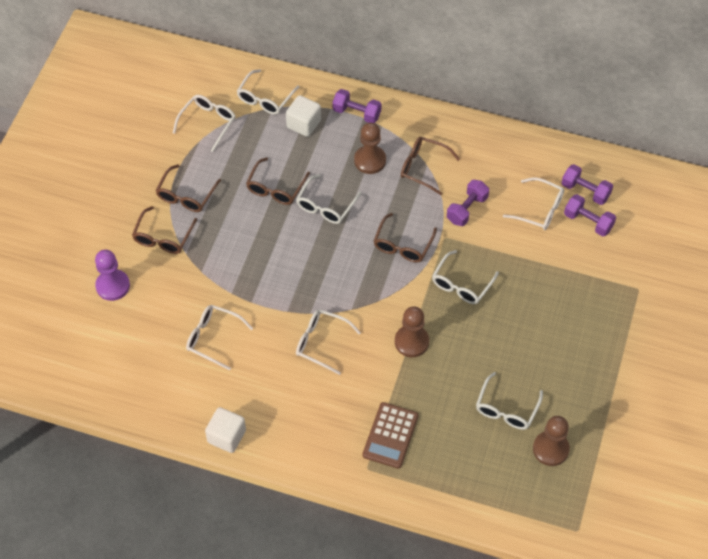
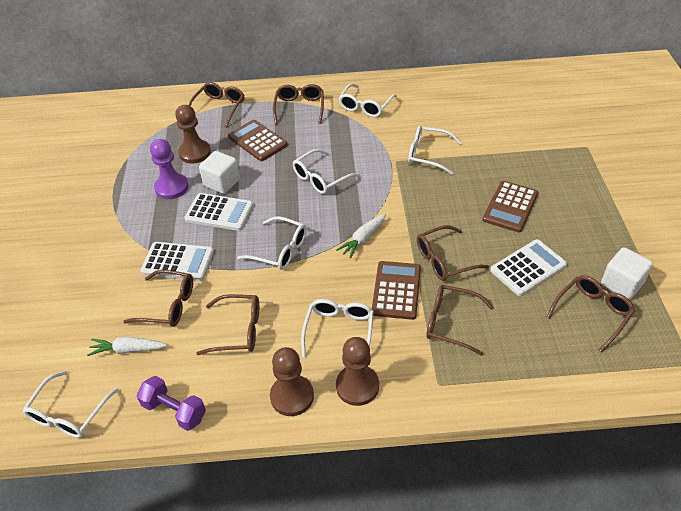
brown calculator: 1 -> 3
brown glasses: 5 -> 7
purple dumbbell: 4 -> 1
white calculator: 0 -> 3
white carrot: 0 -> 2
white glasses: 8 -> 6

